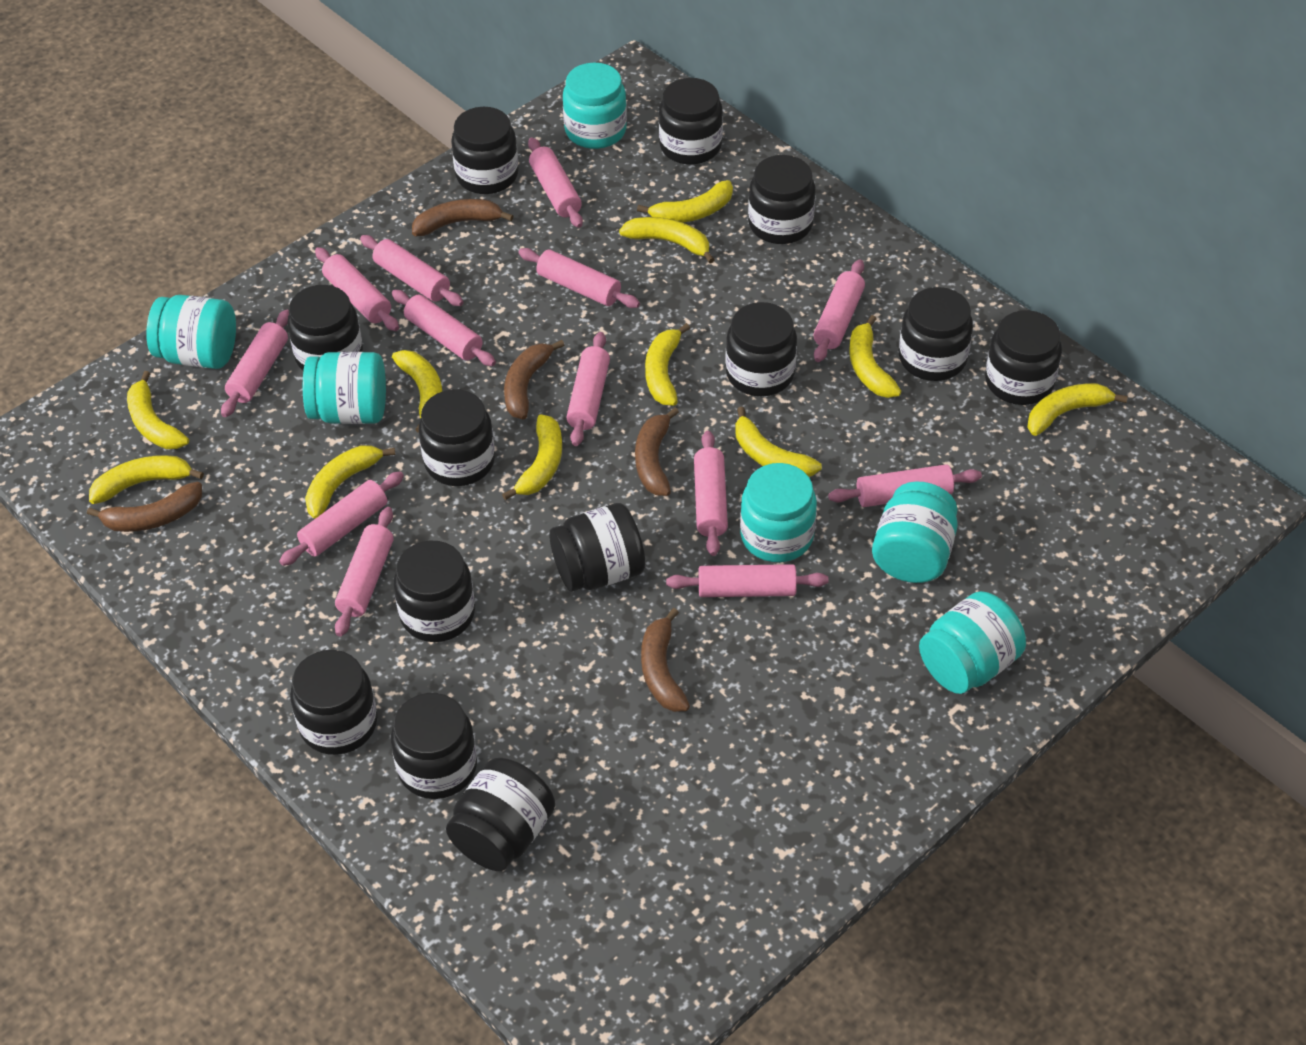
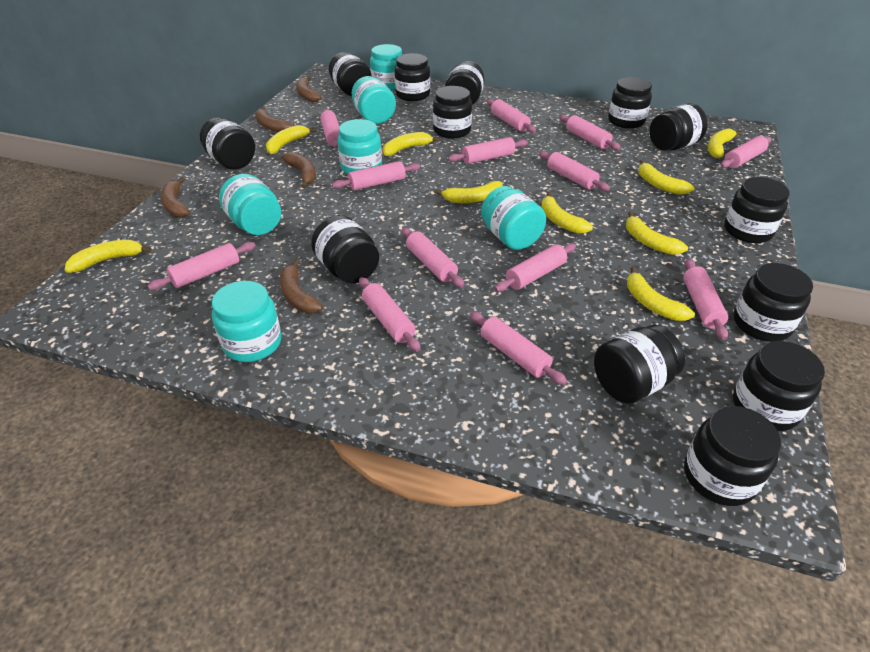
yellow banana: 11 -> 9

